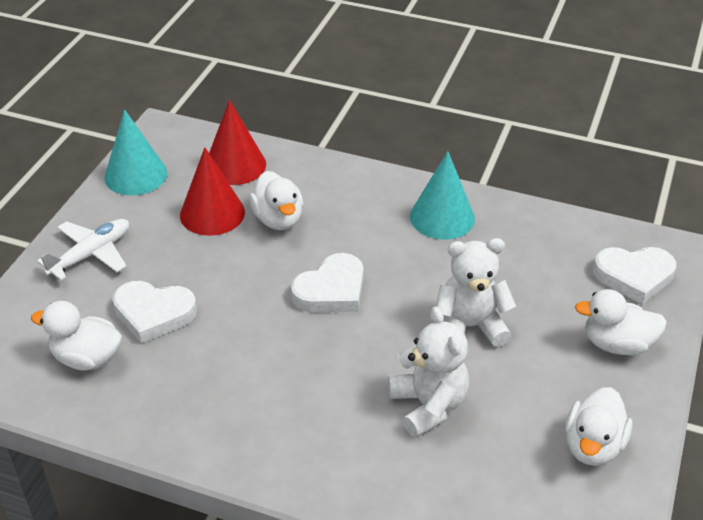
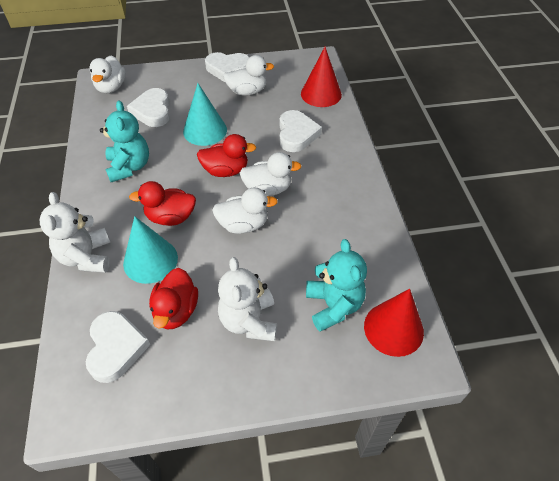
red duck: 0 -> 3
turquoise teddy bear: 0 -> 2
white heart: 3 -> 4
white plane: 1 -> 0

